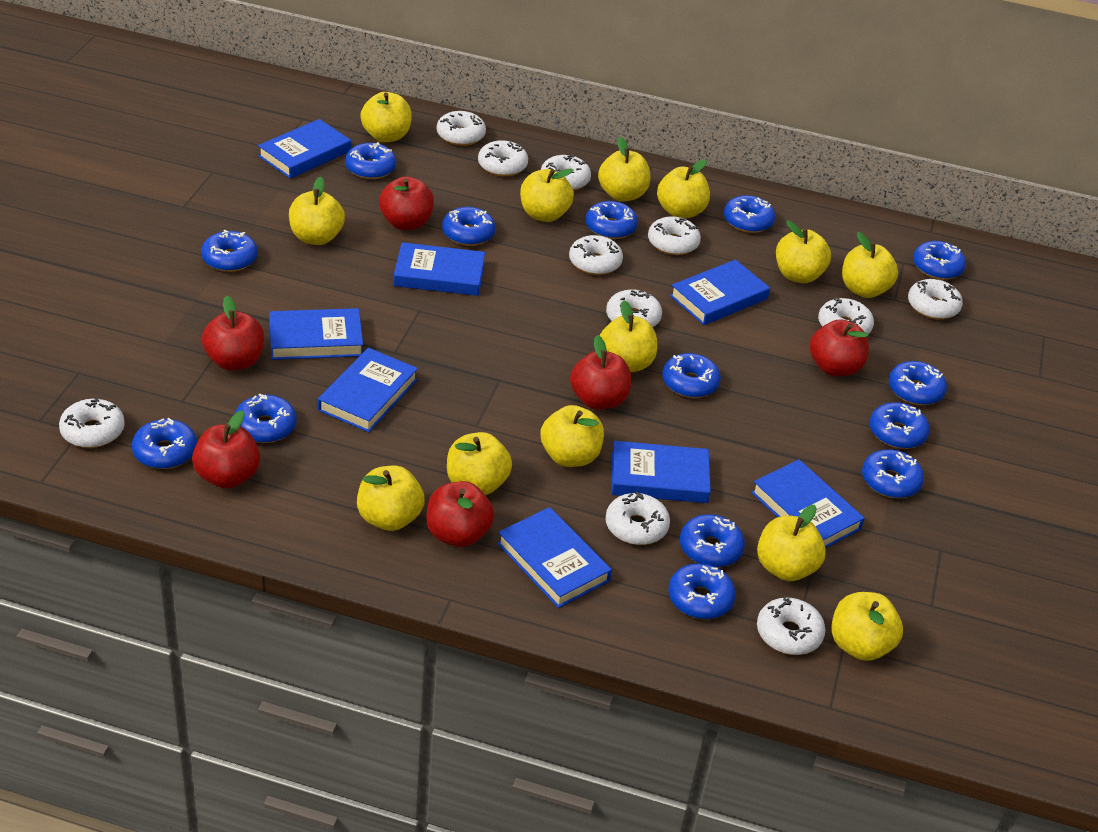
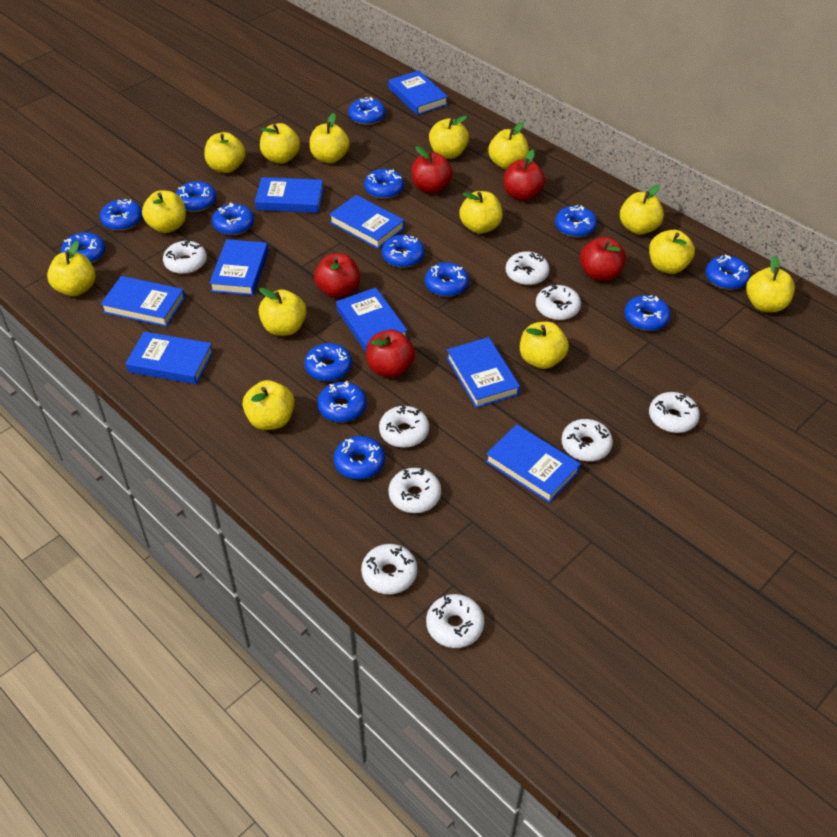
blue book: 8 -> 9
red apple: 6 -> 5
white donut: 11 -> 9
yellow apple: 13 -> 14

